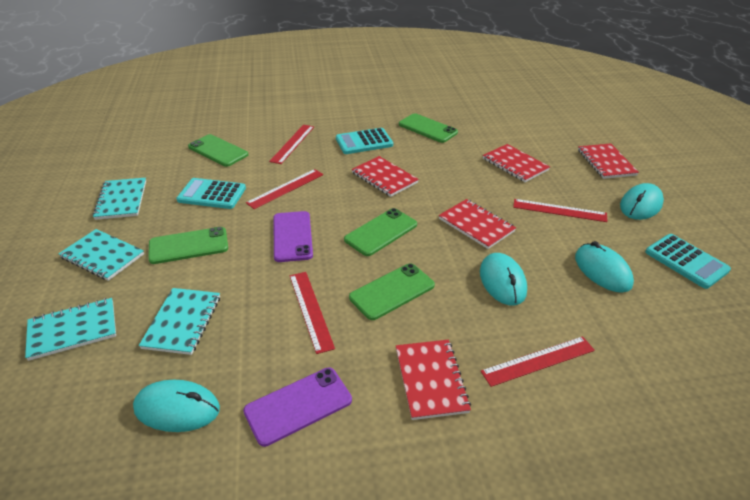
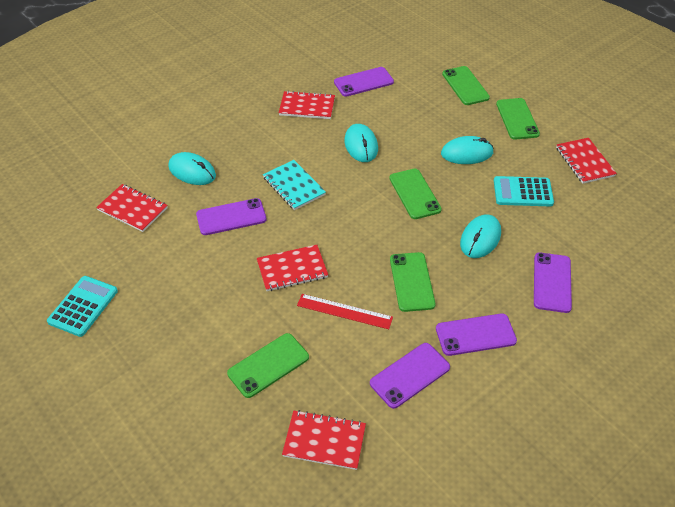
purple phone: 2 -> 5
red ruler: 5 -> 1
turquoise calculator: 3 -> 2
turquoise notebook: 4 -> 1

